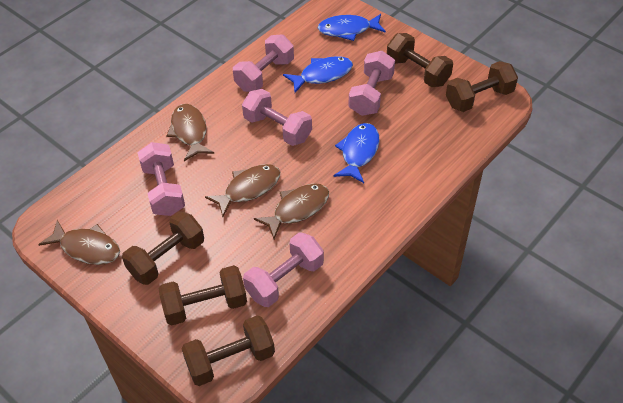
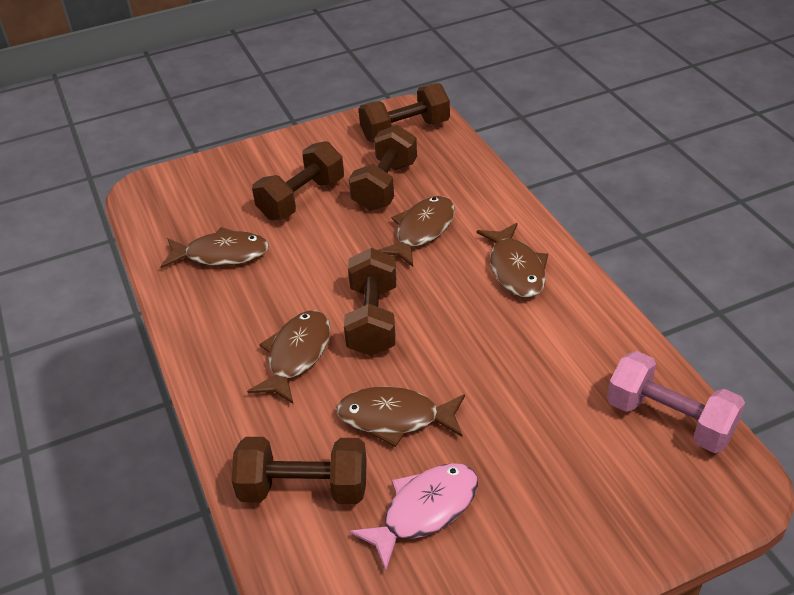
blue fish: 3 -> 0
brown fish: 4 -> 5
pink dumbbell: 5 -> 1
pink fish: 0 -> 1

